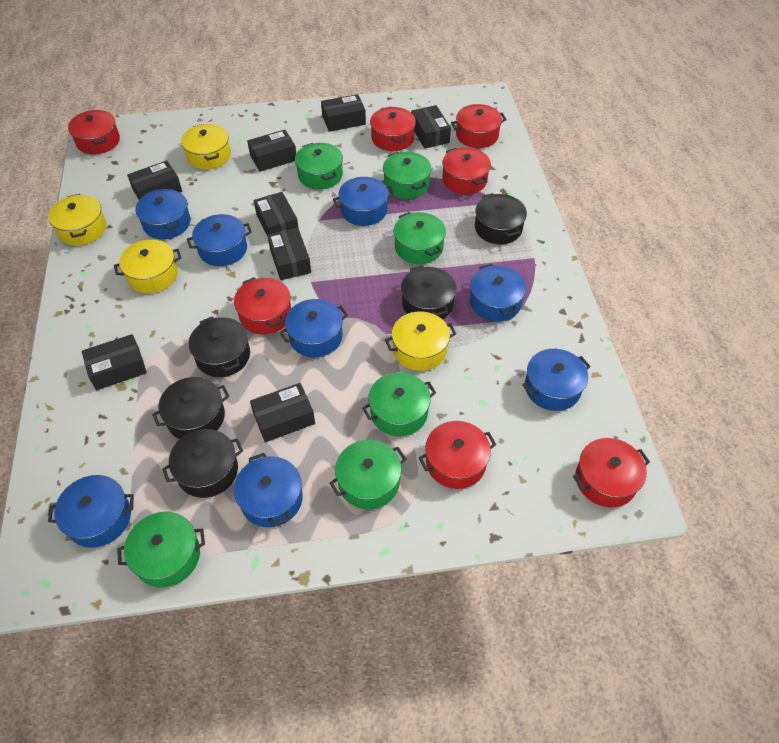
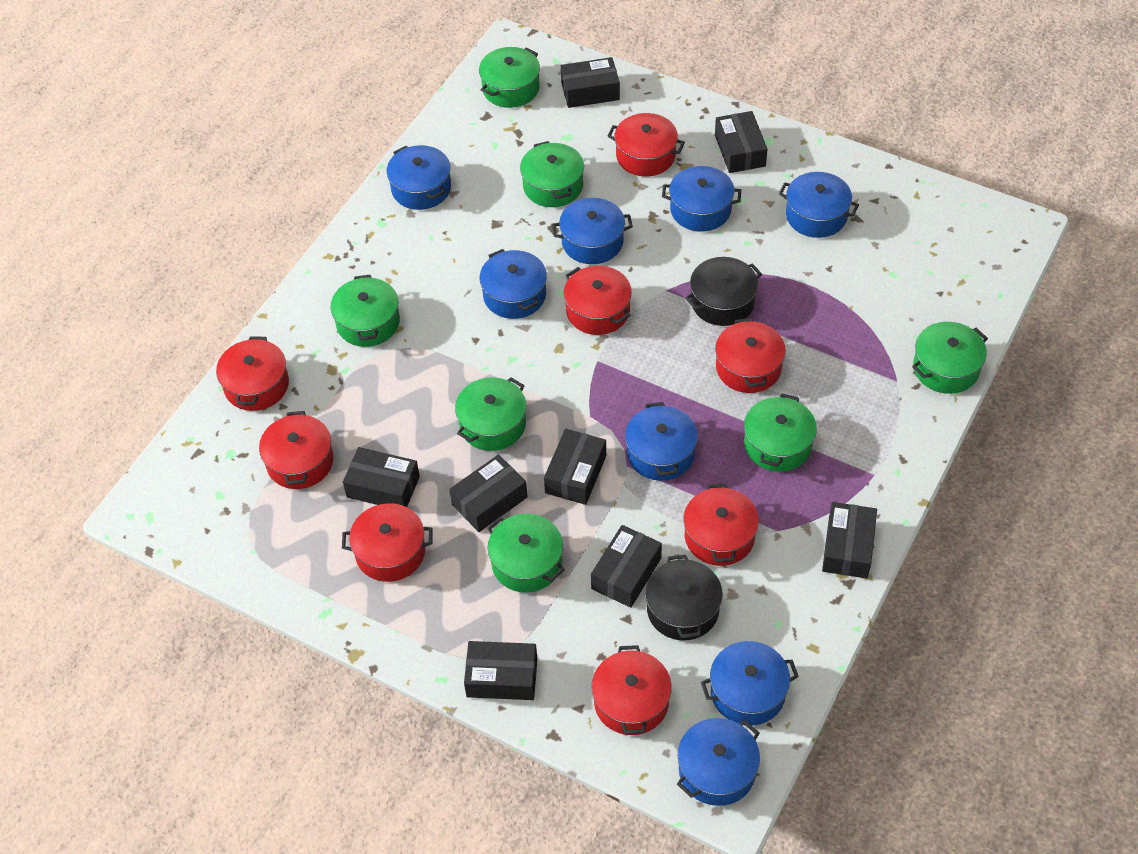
black pot: 5 -> 2
green pot: 6 -> 7
red pot: 7 -> 8
yellow pot: 4 -> 0

